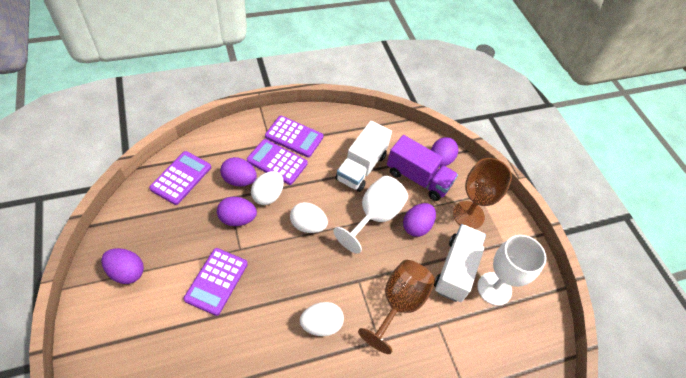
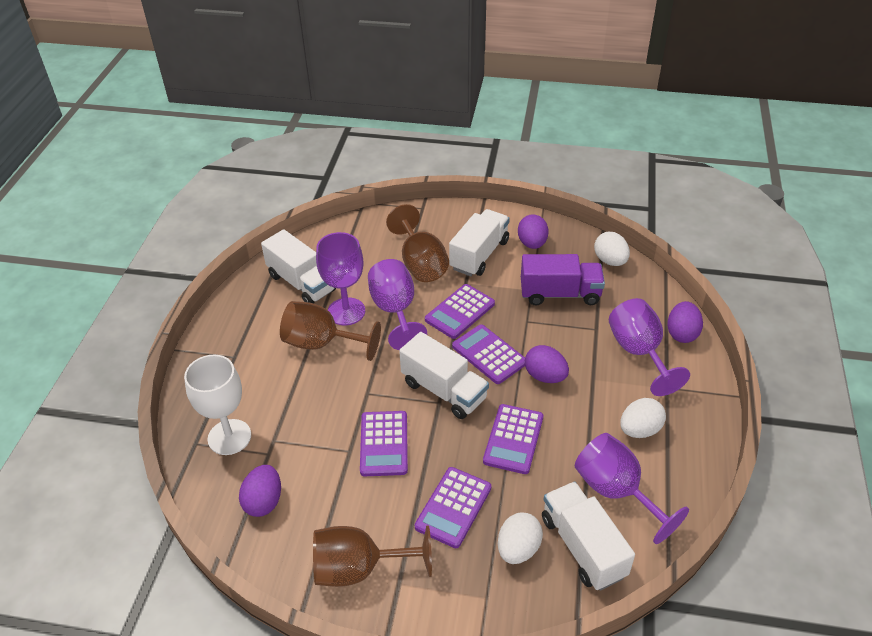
brown goblet: 2 -> 3
purple calculator: 4 -> 5
purple egg: 5 -> 4
purple goblet: 0 -> 4
white goblet: 2 -> 1
white truck: 2 -> 4

